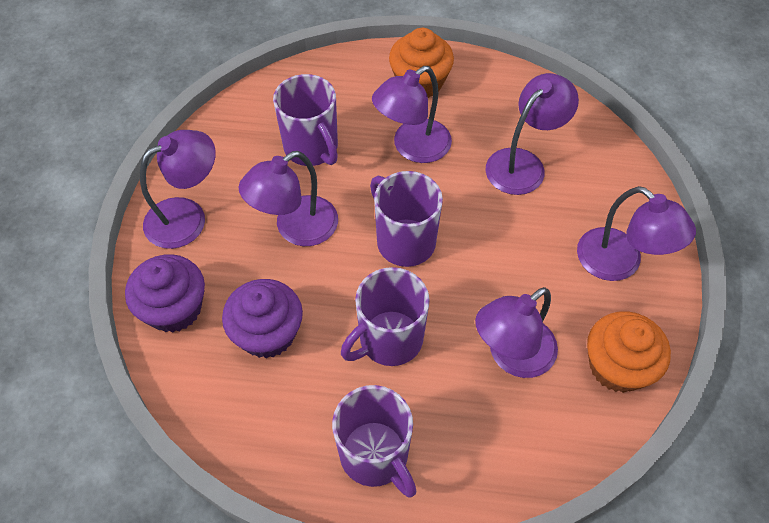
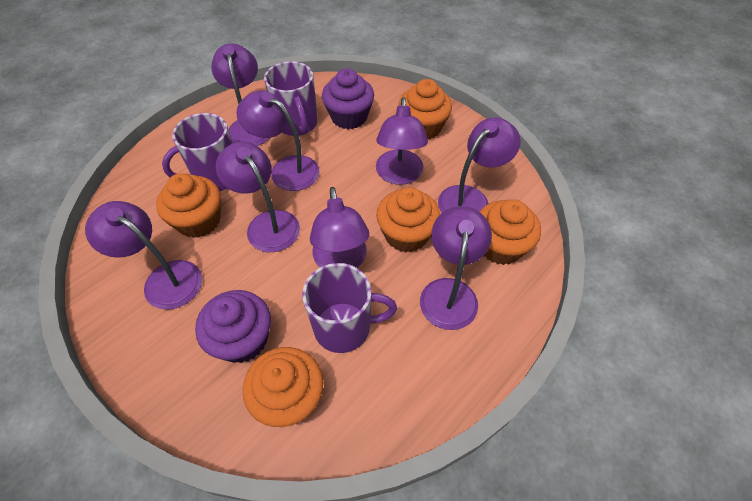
orange cupcake: 2 -> 5
purple lamp: 6 -> 8
purple mug: 4 -> 3

